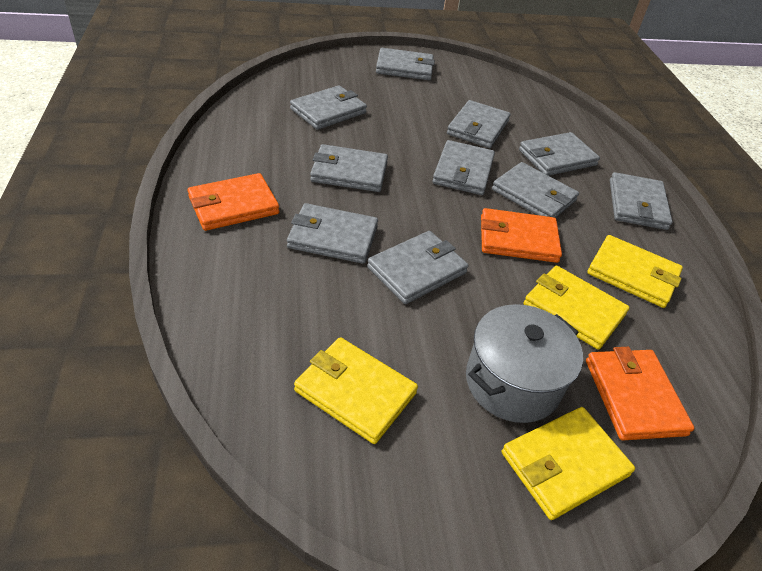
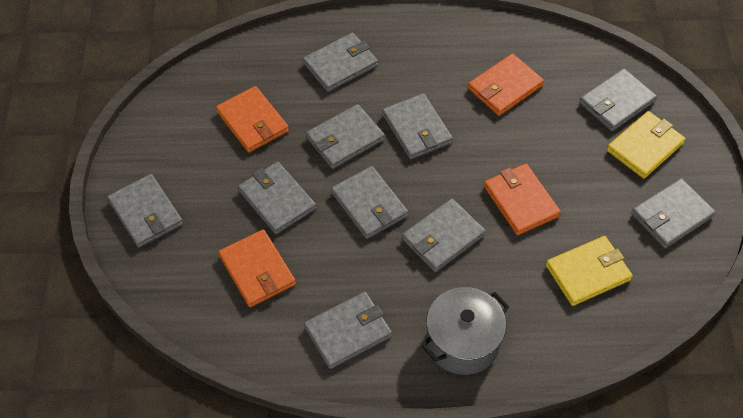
orange wallet: 3 -> 4
yellow wallet: 4 -> 2

